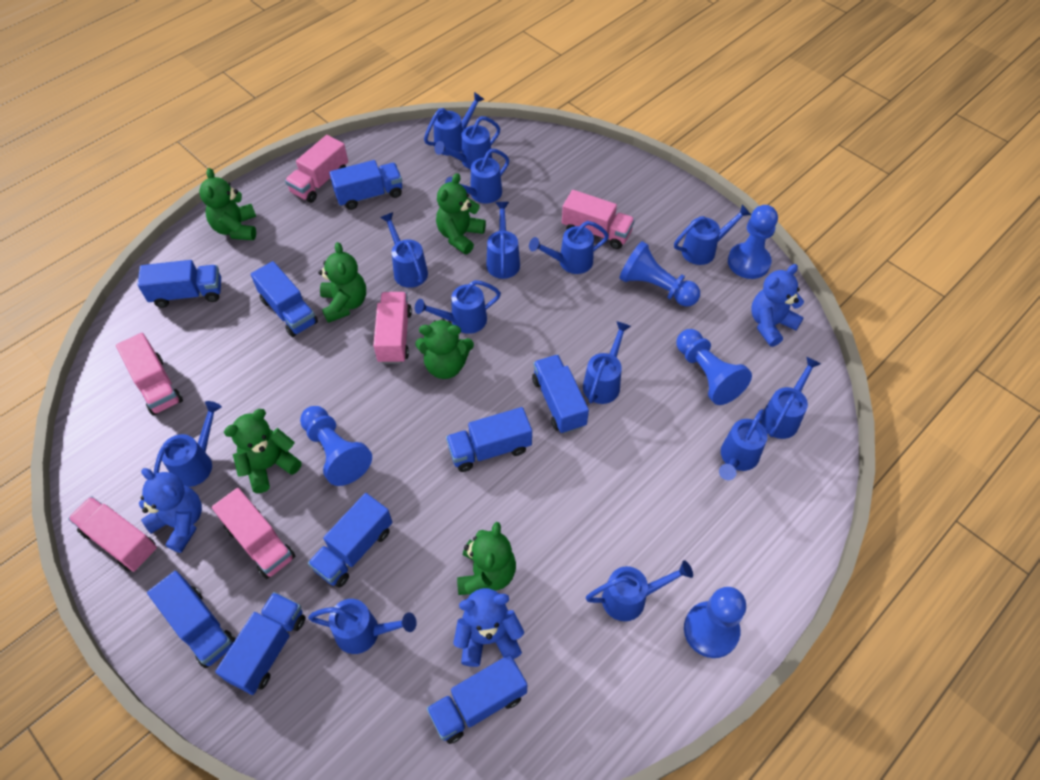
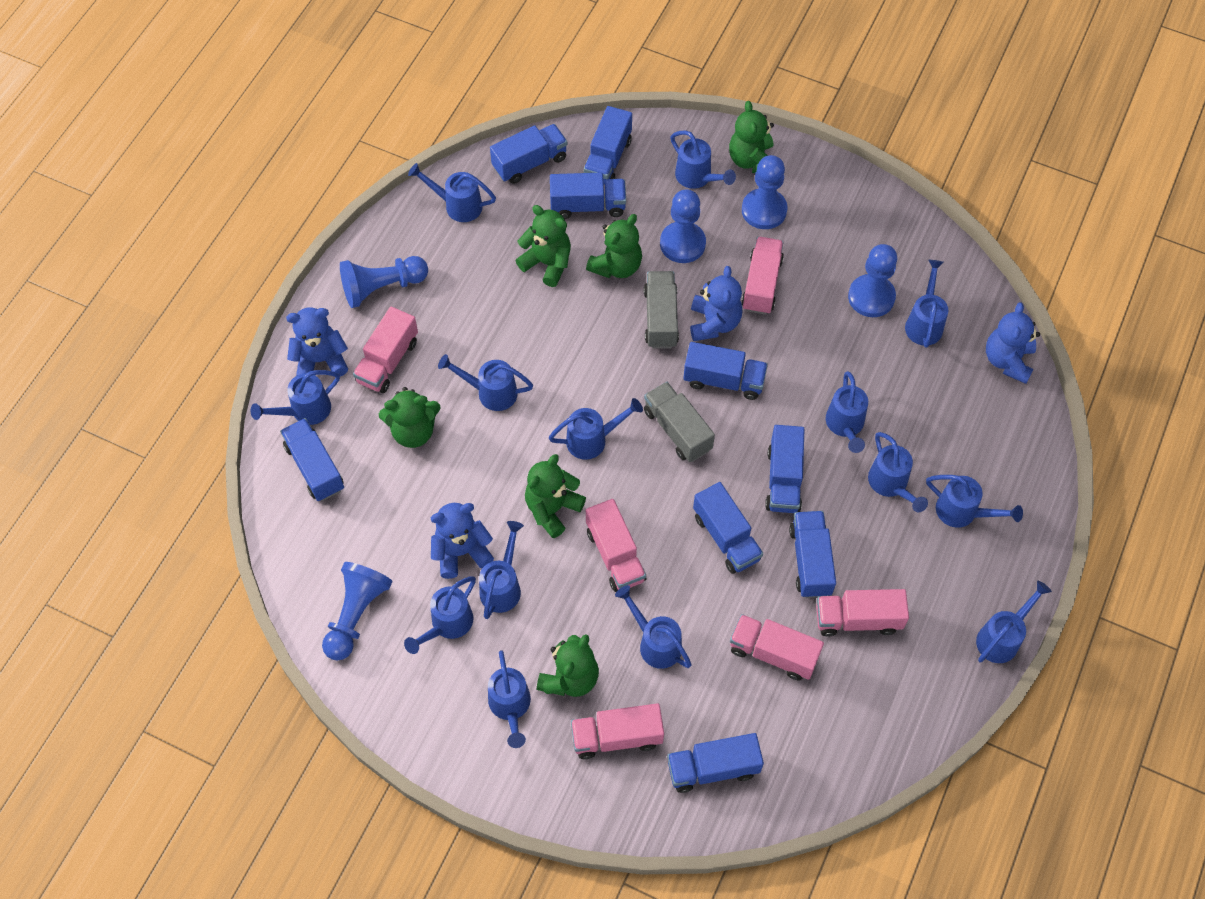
blue teddy bear: 3 -> 4
grey truck: 0 -> 2

